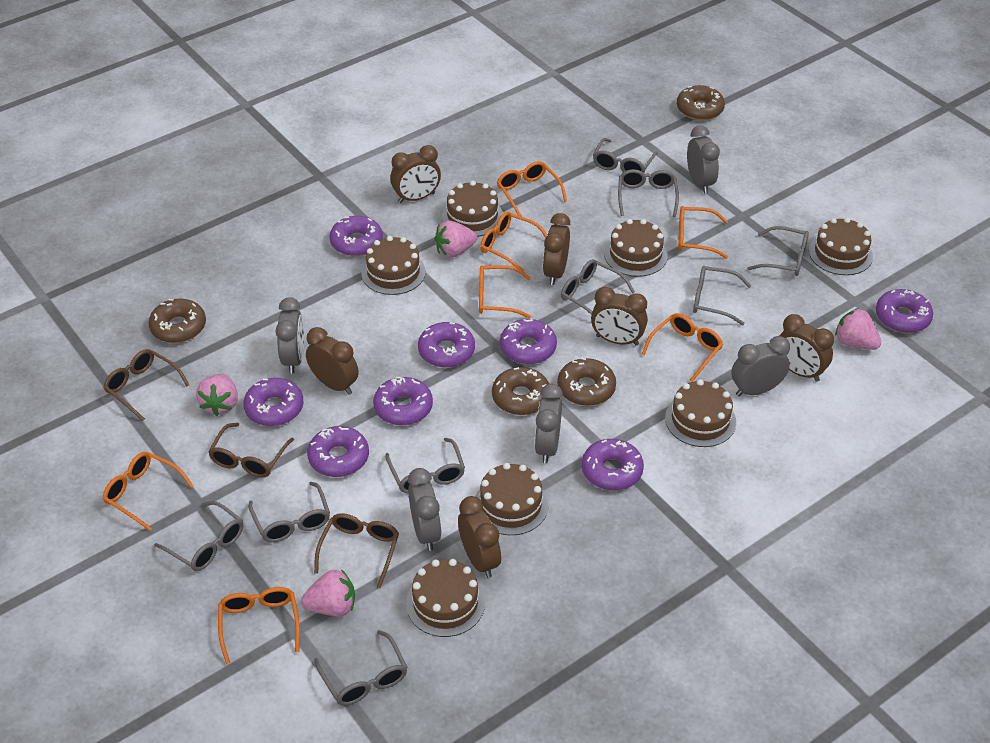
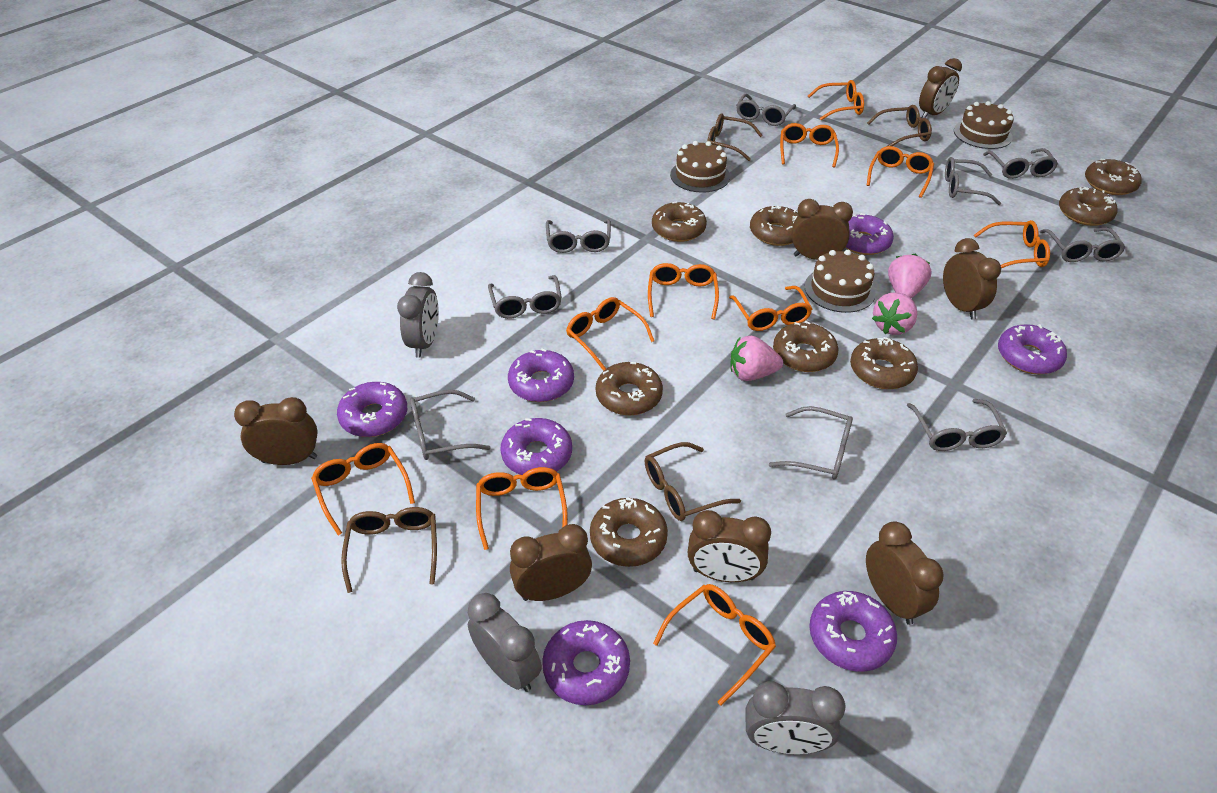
brown cake: 7 -> 3
brown clock: 6 -> 7
brown donut: 4 -> 8
brown glasses: 3 -> 4
grey clock: 5 -> 3
orange glasses: 7 -> 10
pink strawberry: 4 -> 3
purple donut: 8 -> 7

